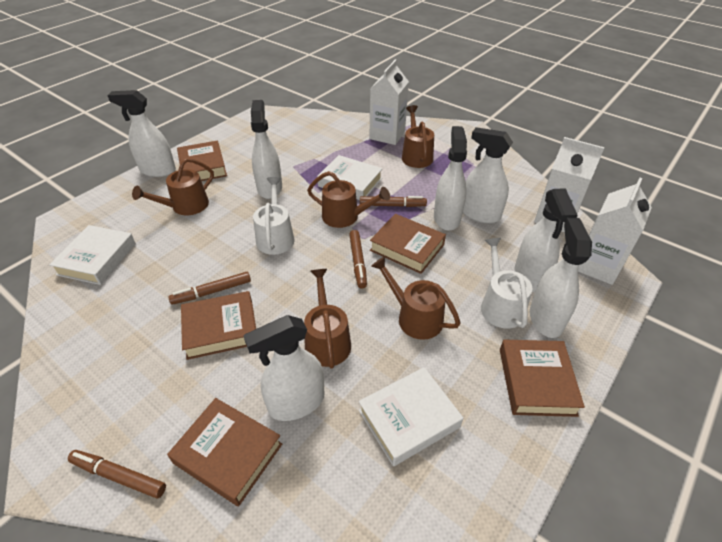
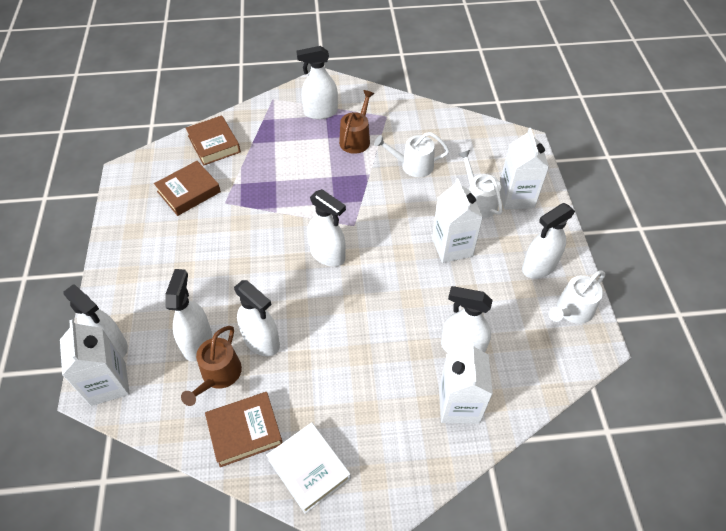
brown book: 5 -> 3
brown marker: 4 -> 0
brown watering can: 5 -> 2
white book: 3 -> 1
white carton: 3 -> 4
white watering can: 2 -> 3

